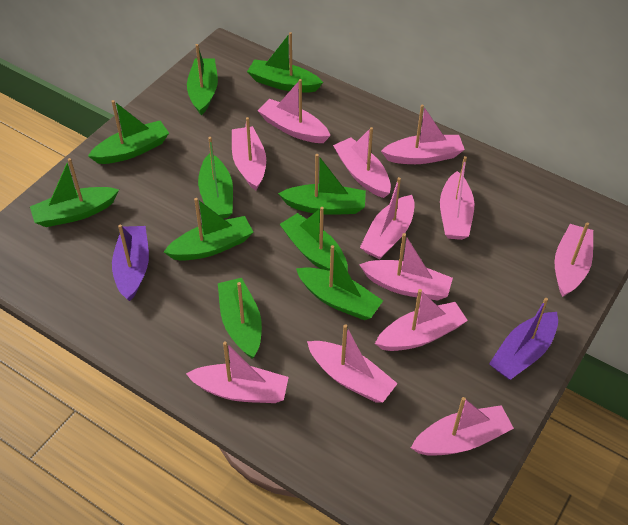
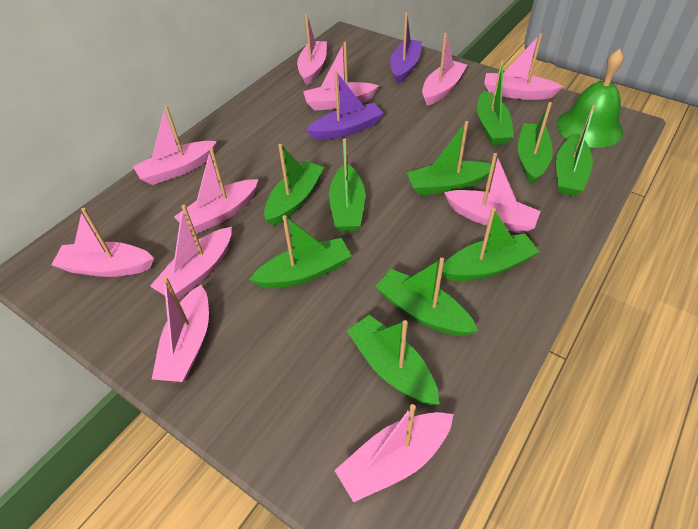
green bell: 0 -> 1
pink boat: 12 -> 11

